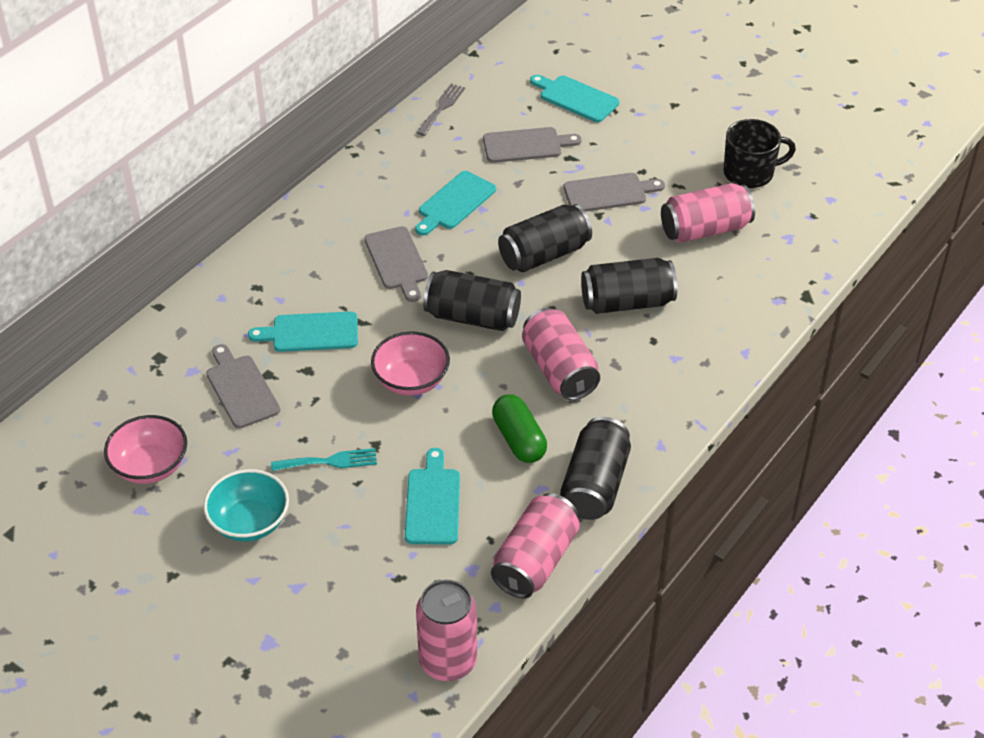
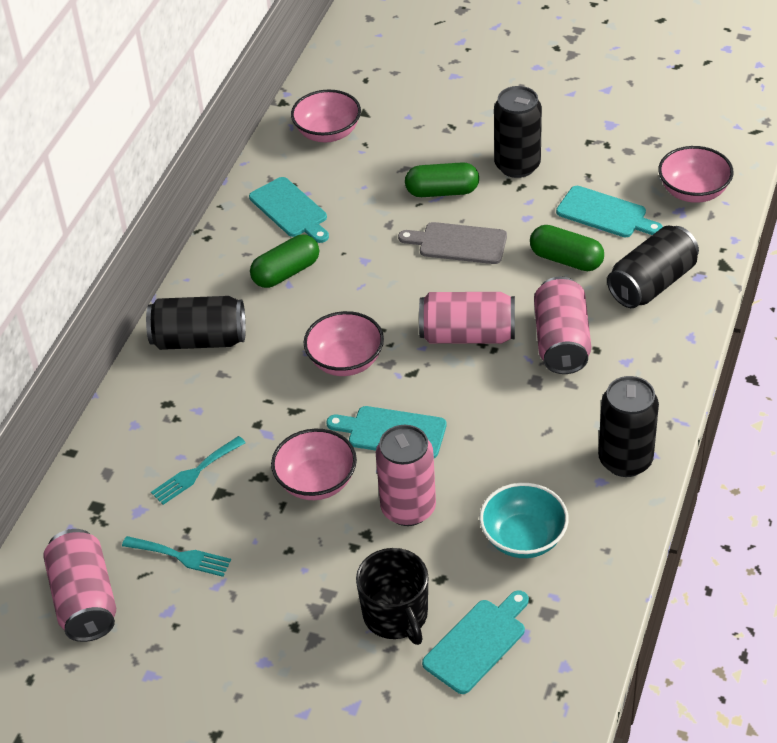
green capsule: 1 -> 3
grey cutting board: 4 -> 1
grey fork: 1 -> 0
pink bowl: 2 -> 4
turquoise fork: 1 -> 2

